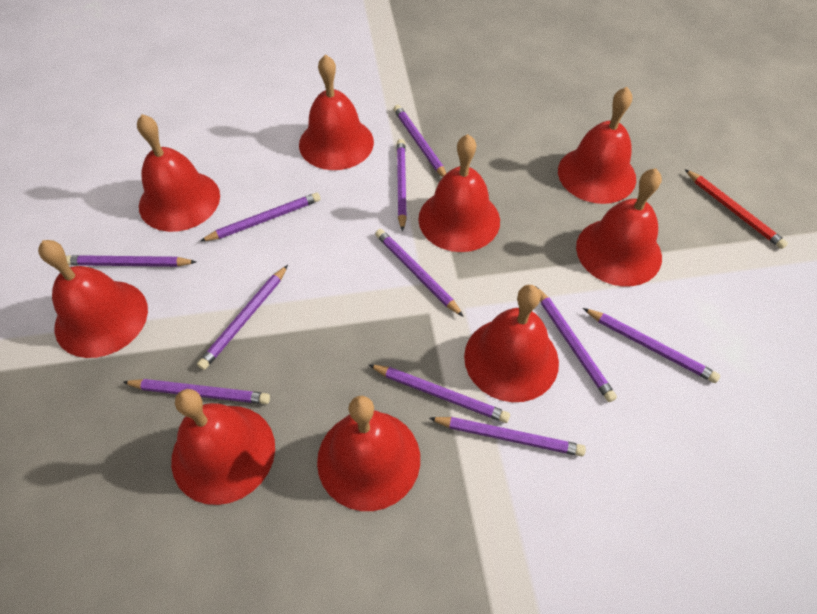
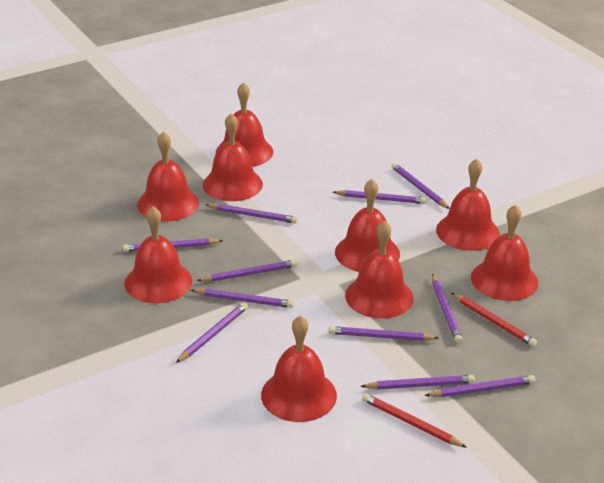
red pencil: 1 -> 2

